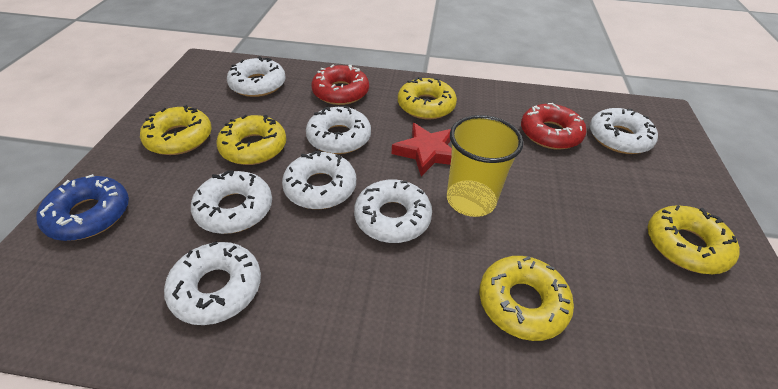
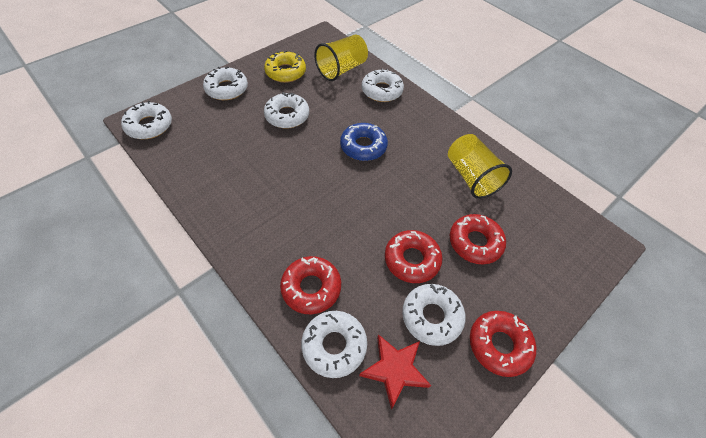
red donut: 2 -> 4
white donut: 7 -> 6
yellow cup: 1 -> 2
yellow donut: 5 -> 1

